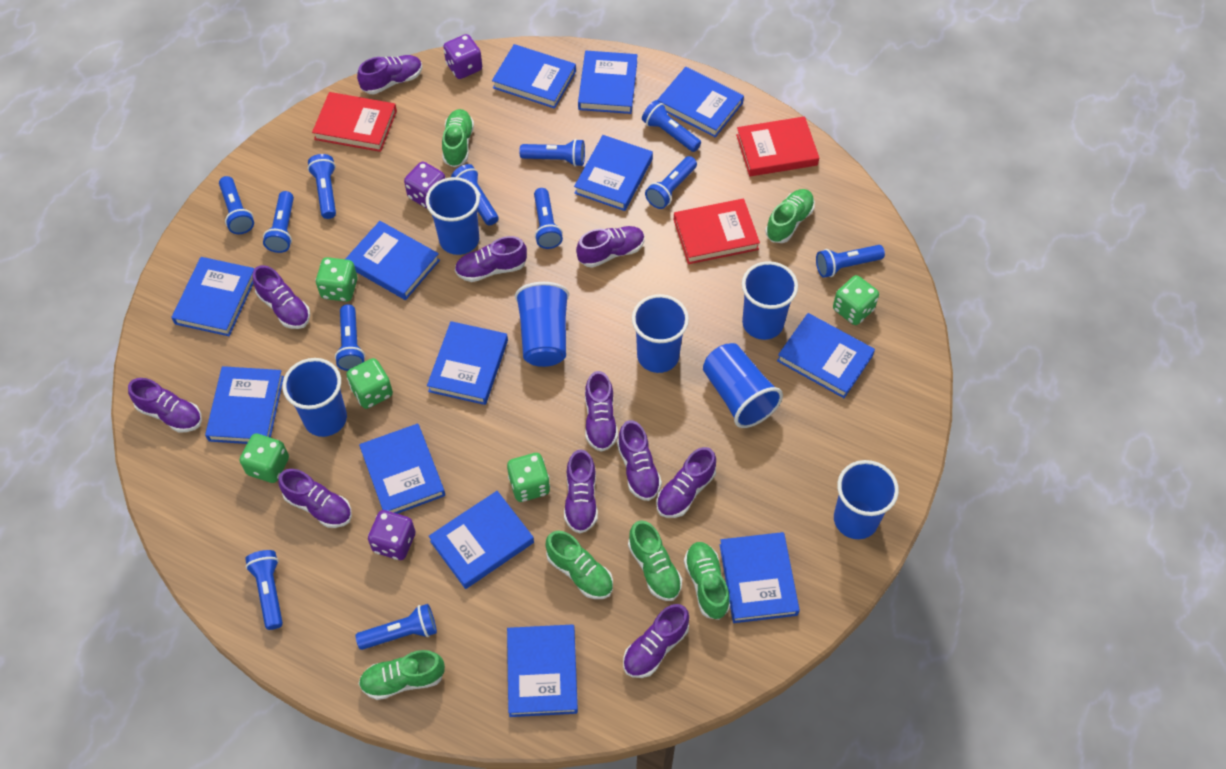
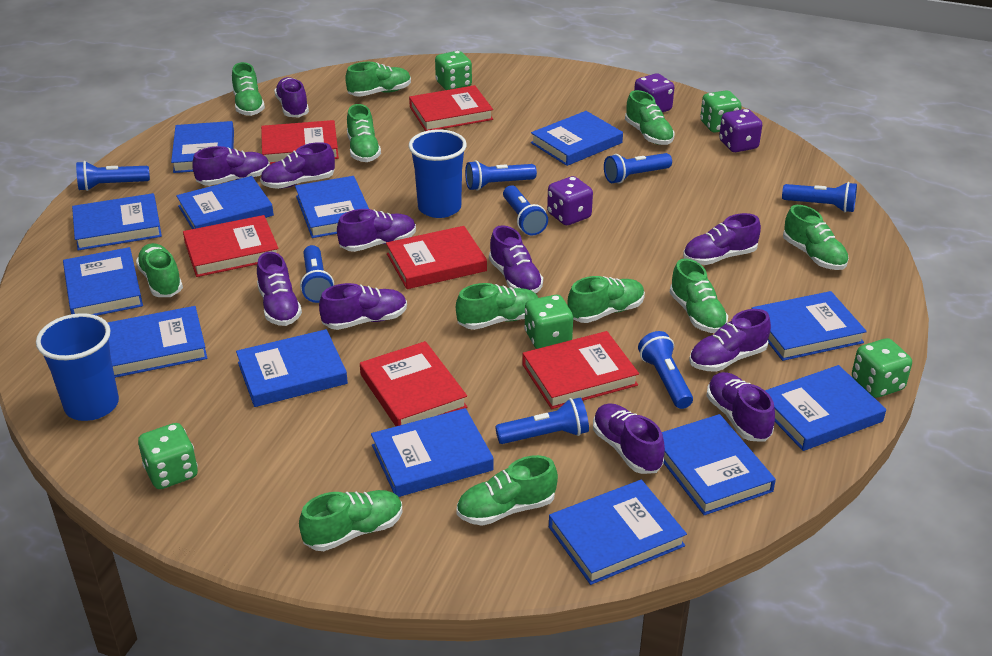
blue cup: 7 -> 2
blue flashlight: 12 -> 8
green shoe: 6 -> 11
red book: 3 -> 6

